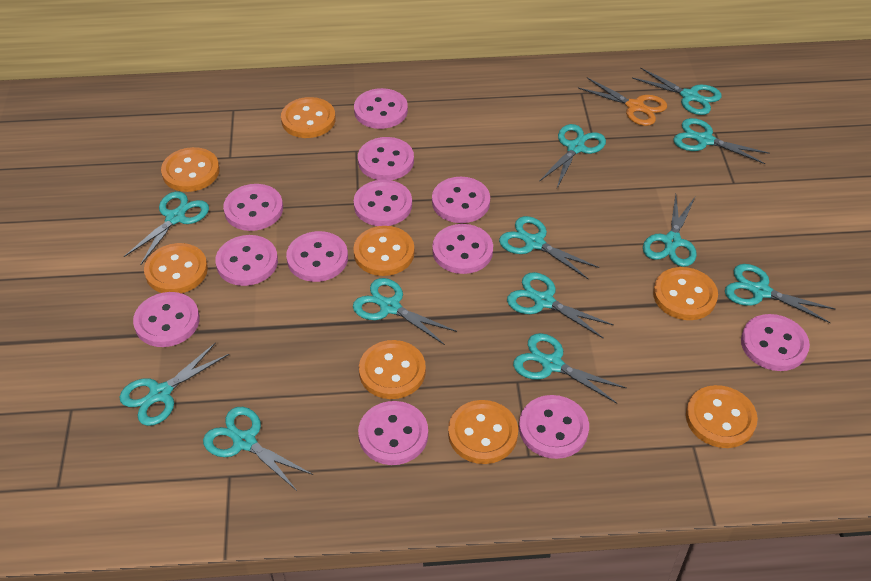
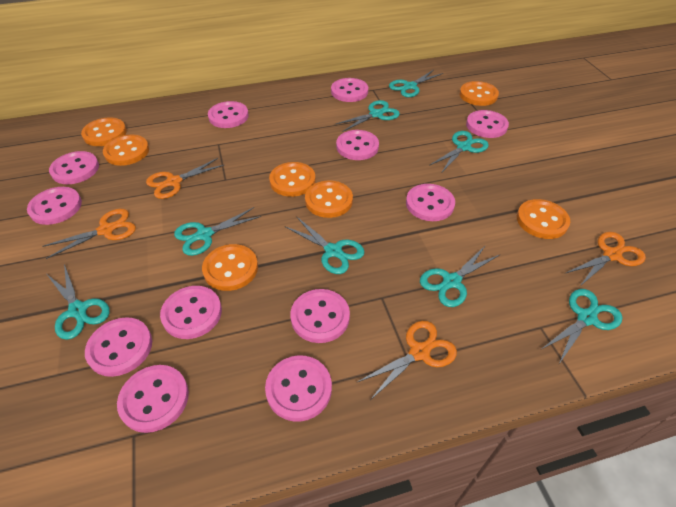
orange button: 8 -> 7
orange scissors: 1 -> 4
turquoise scissors: 12 -> 8

